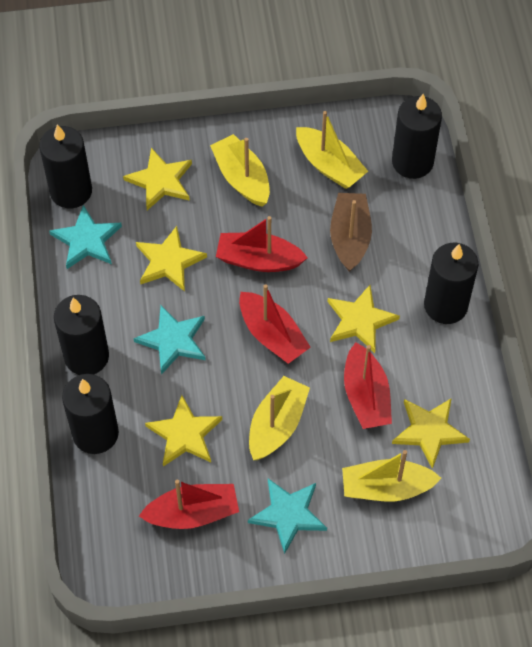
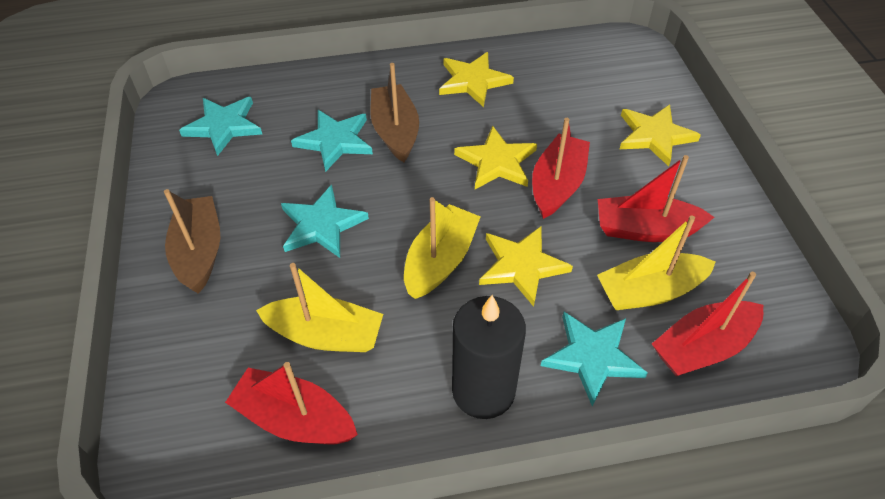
black candle: 5 -> 1
brown boat: 1 -> 2
turquoise star: 3 -> 4
yellow boat: 4 -> 3
yellow star: 5 -> 4

